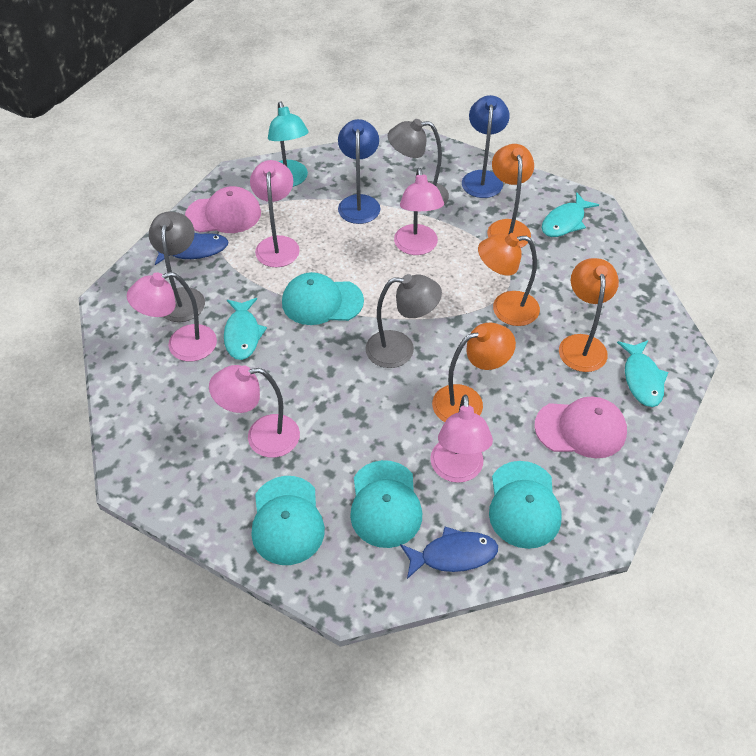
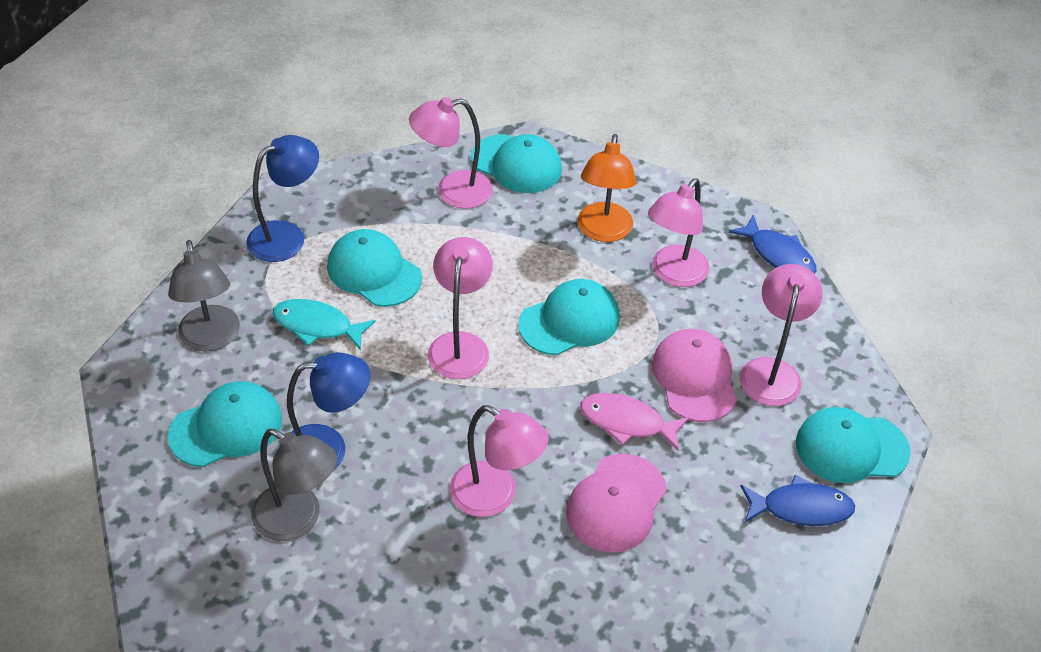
grey lamp: 3 -> 2
orange lamp: 4 -> 1
pink fish: 0 -> 1
turquoise cap: 4 -> 5
turquoise fish: 3 -> 1
turquoise lamp: 1 -> 0

